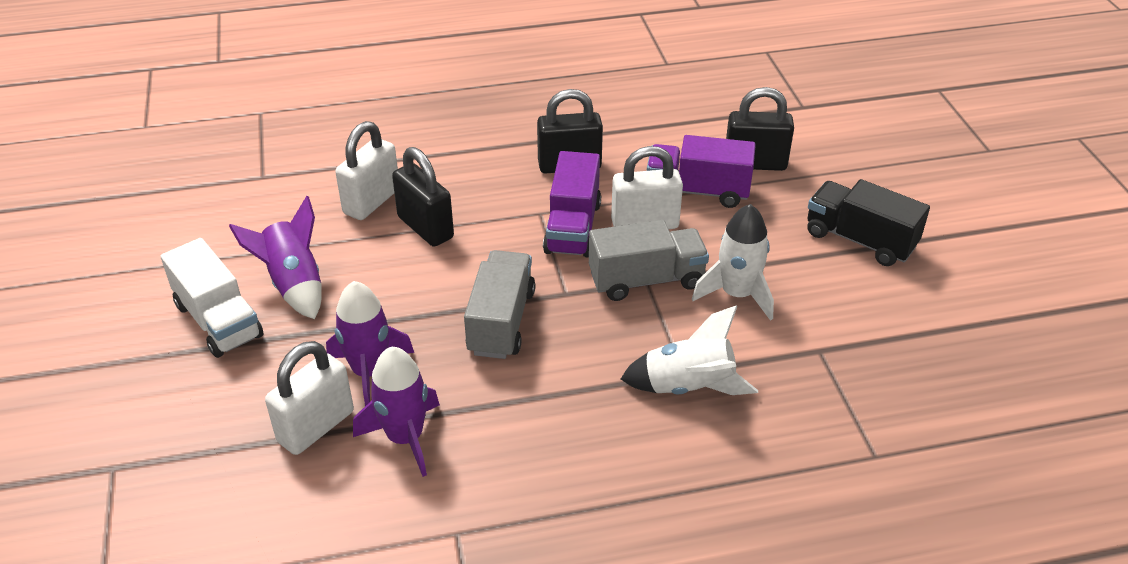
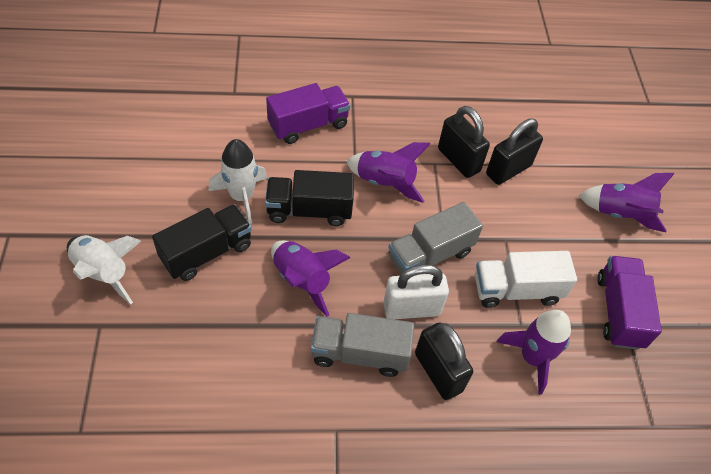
black truck: 1 -> 2
purple rocket: 3 -> 4
white padlock: 3 -> 1

